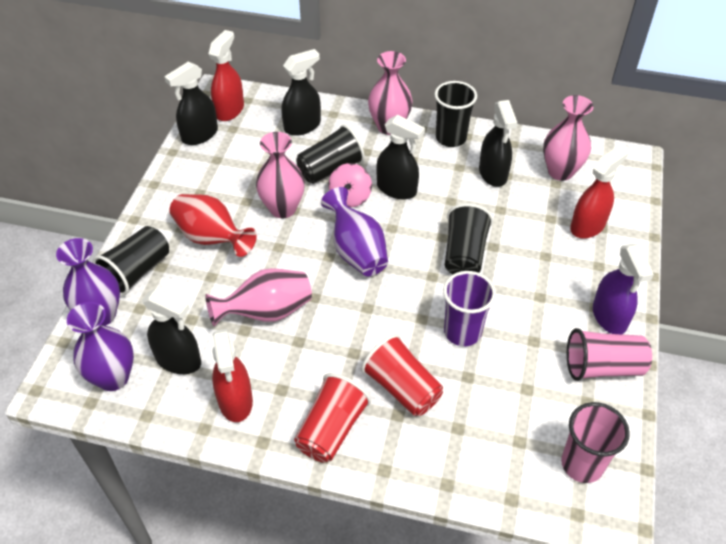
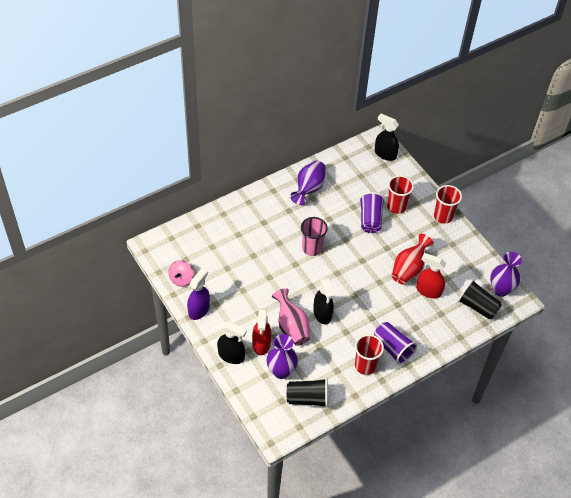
black cup: 4 -> 2
black spray bottle: 5 -> 3
pink cup: 2 -> 1
pink vase: 4 -> 1
purple cup: 1 -> 2
red cup: 2 -> 3
red spray bottle: 3 -> 2

